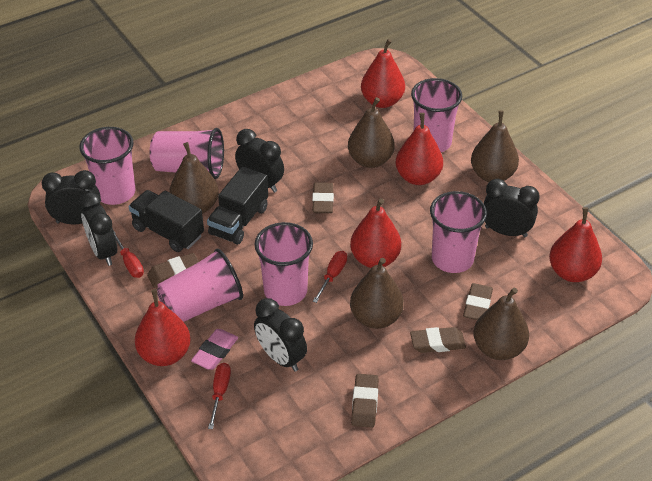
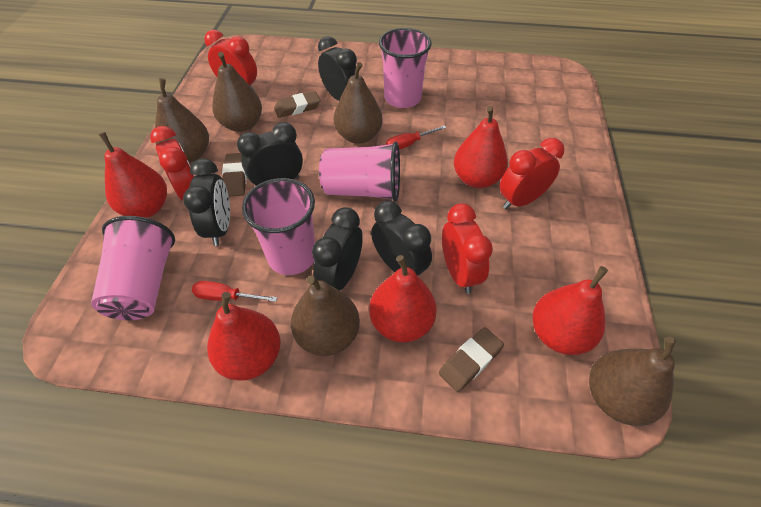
black truck: 2 -> 0
brown eraser: 5 -> 3
pink cup: 6 -> 4
pink eraser: 1 -> 0
red clock: 0 -> 4
red screwdriver: 3 -> 2

